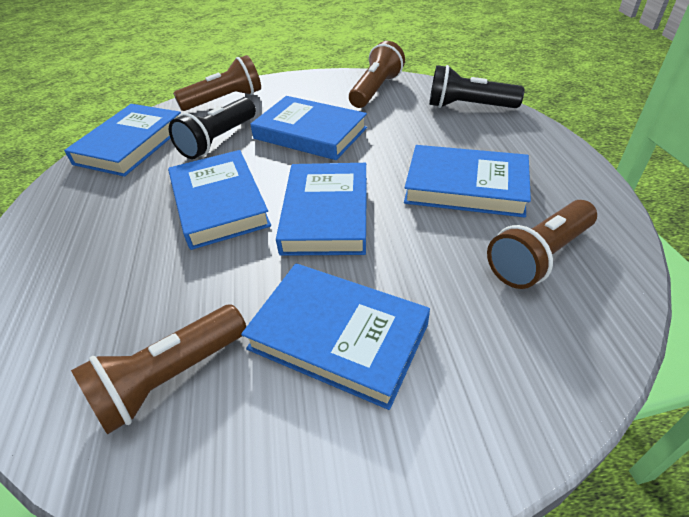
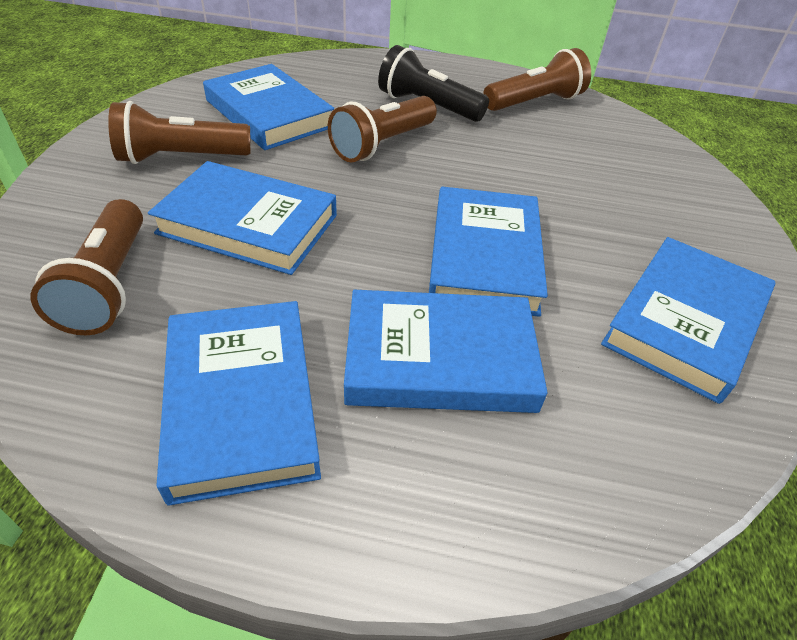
black flashlight: 2 -> 1

